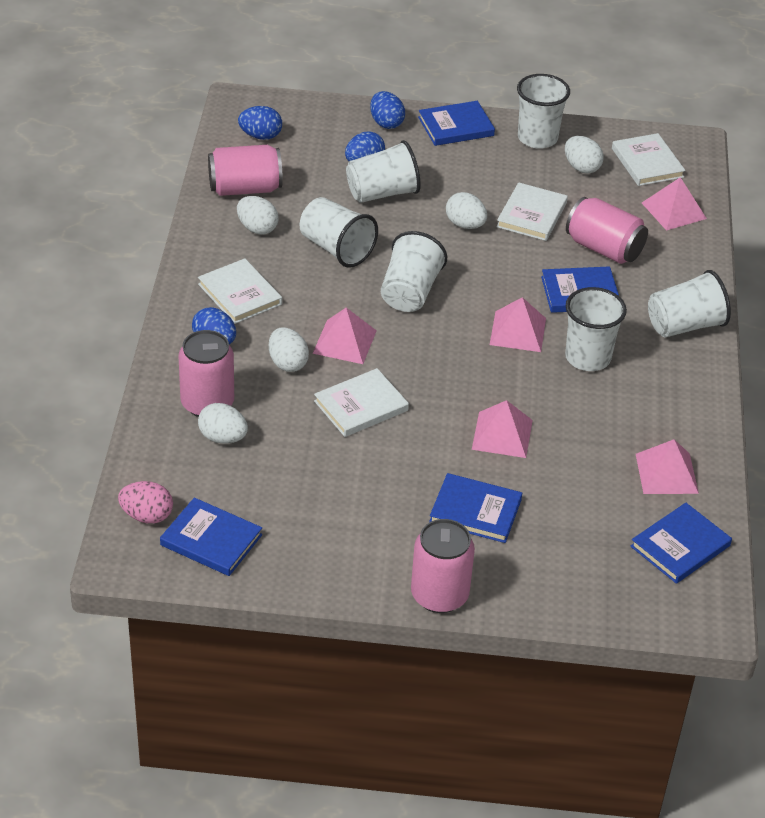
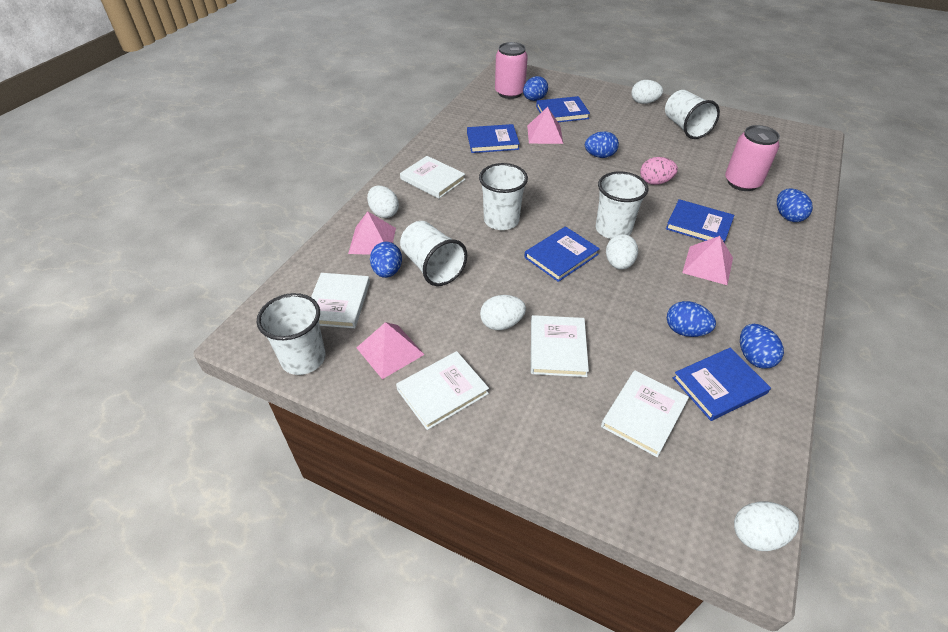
blue egg: 4 -> 6
pink can: 4 -> 2
pink pyramid: 5 -> 4
white book: 4 -> 5
white cup: 6 -> 5

